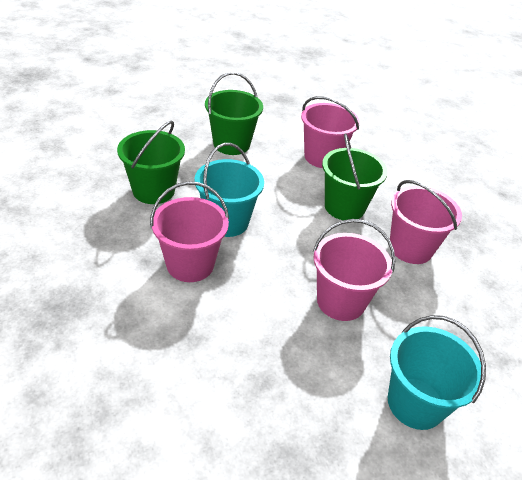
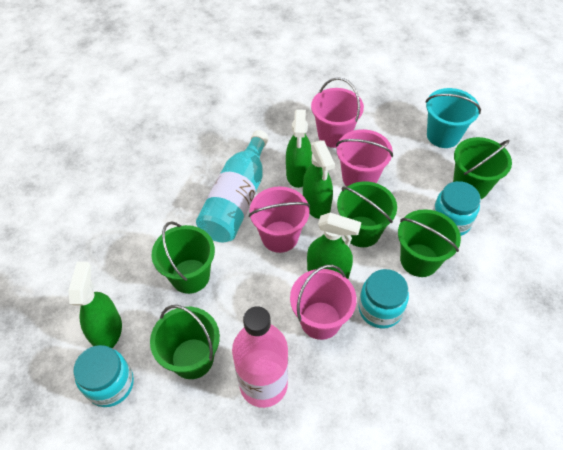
green bucket: 3 -> 5
green spray bottle: 0 -> 4
pink bottle: 0 -> 1
turquoise bottle: 0 -> 1
turquoise bucket: 2 -> 1
turquoise jar: 0 -> 3

